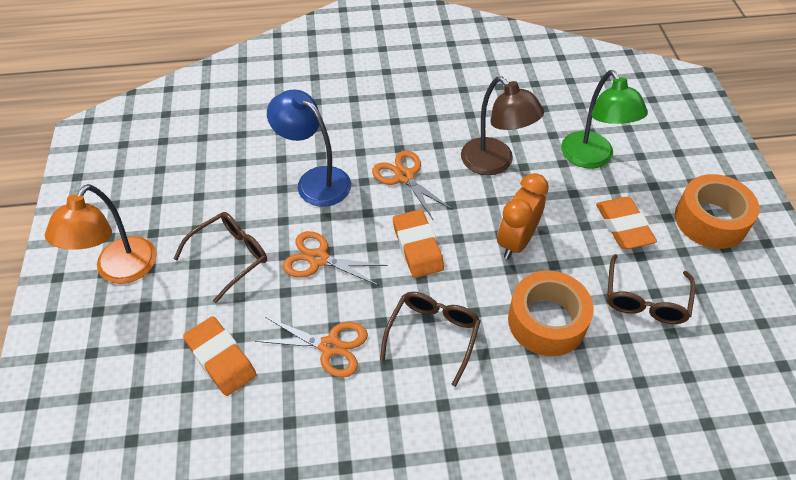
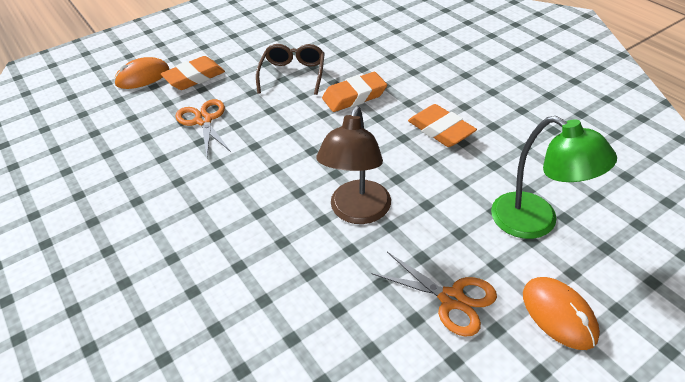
blue lamp: 1 -> 0
brown glasses: 3 -> 1
orange clock: 1 -> 0
orange lamp: 1 -> 0
orange mouse: 0 -> 2
orange scissors: 3 -> 2
orange tape: 2 -> 0

